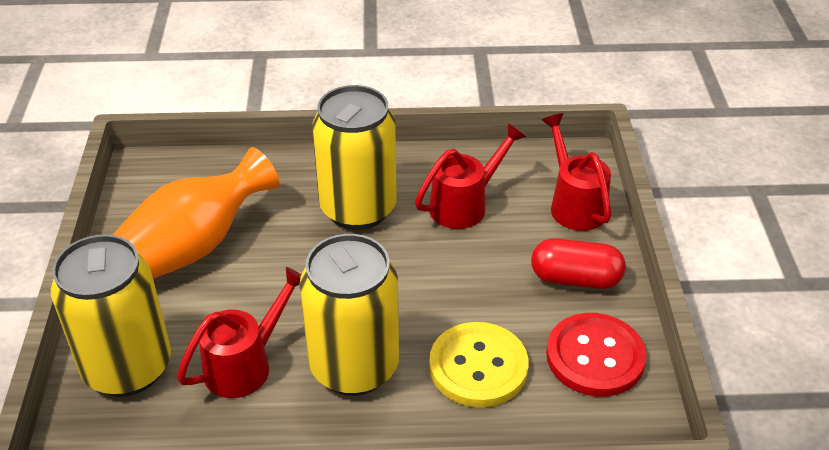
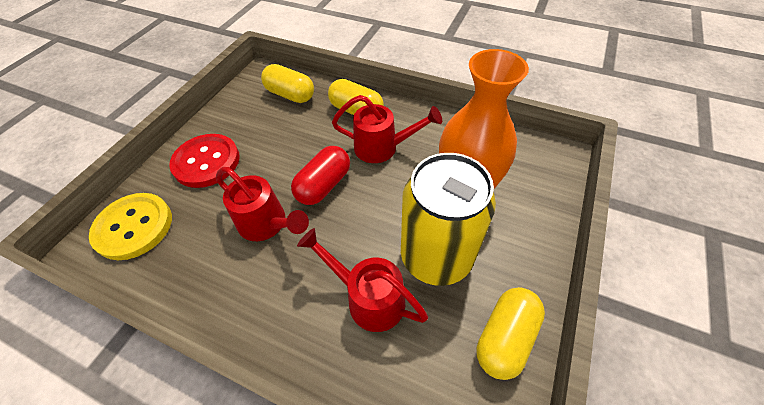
yellow can: 3 -> 1
yellow capsule: 0 -> 3

